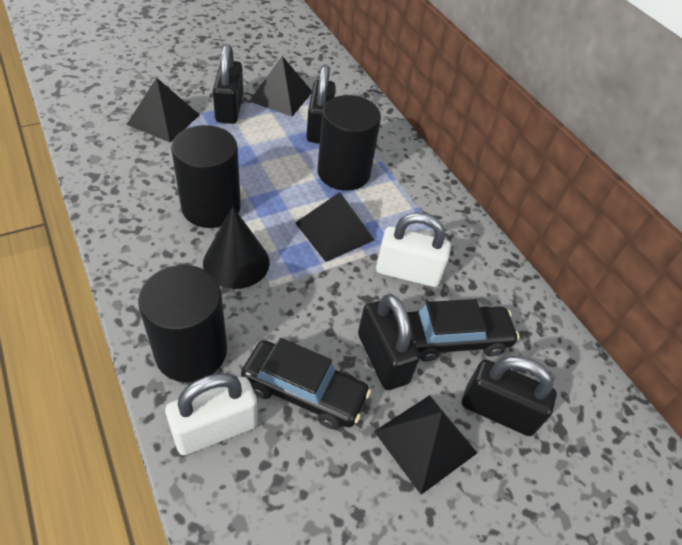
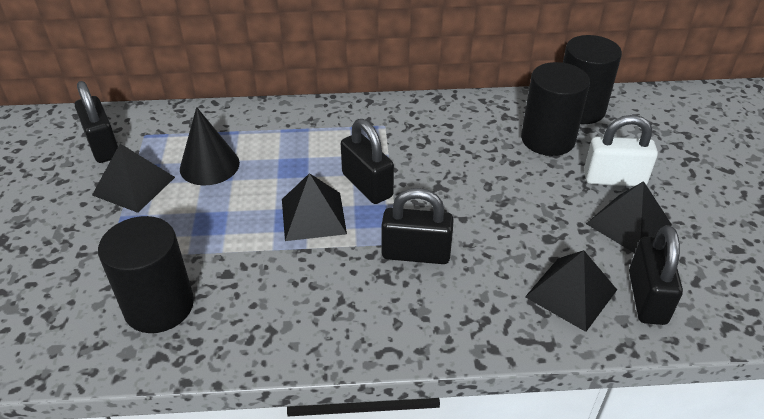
black car: 2 -> 0
white padlock: 2 -> 1

